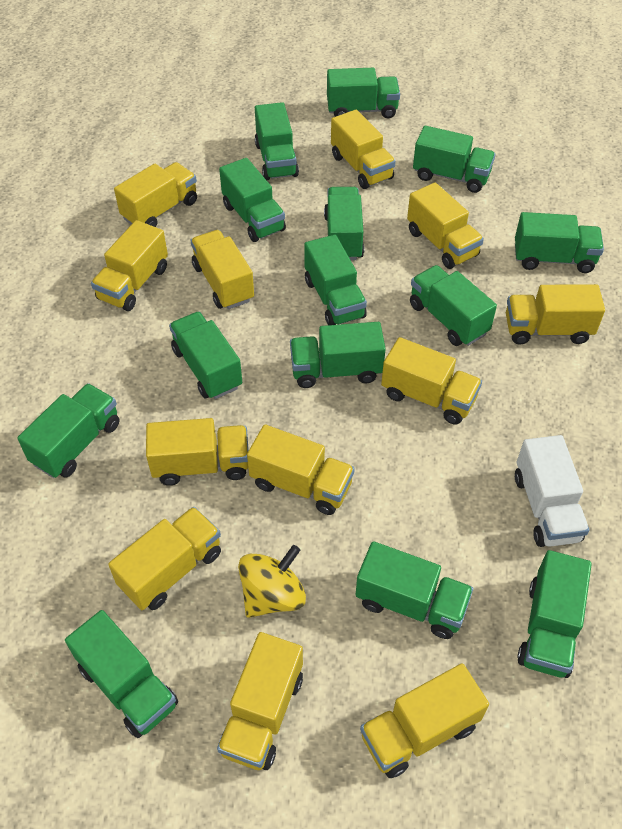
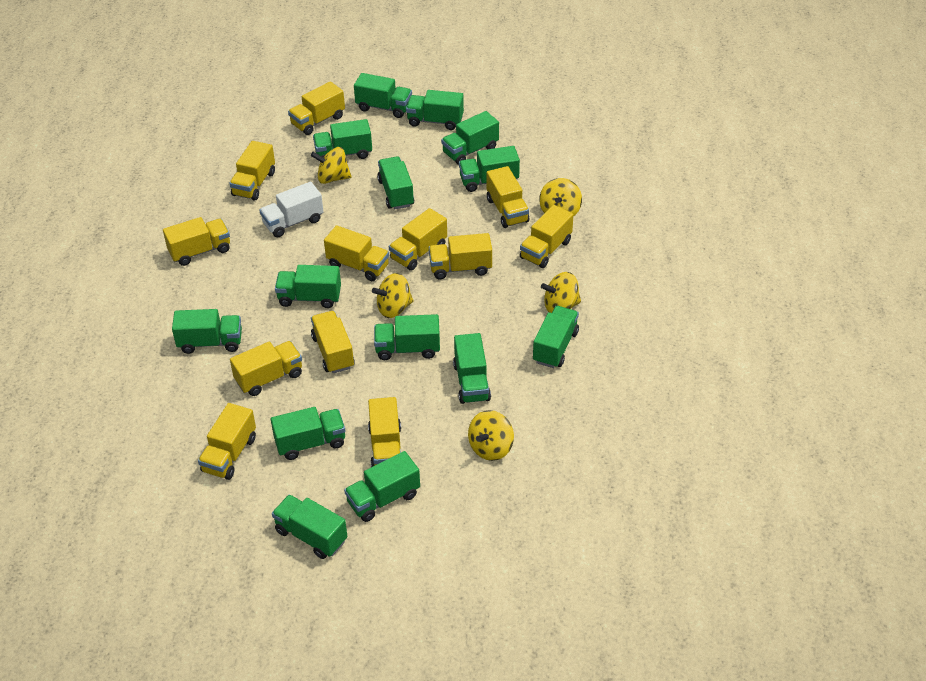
yellow spinning top: 1 -> 5

